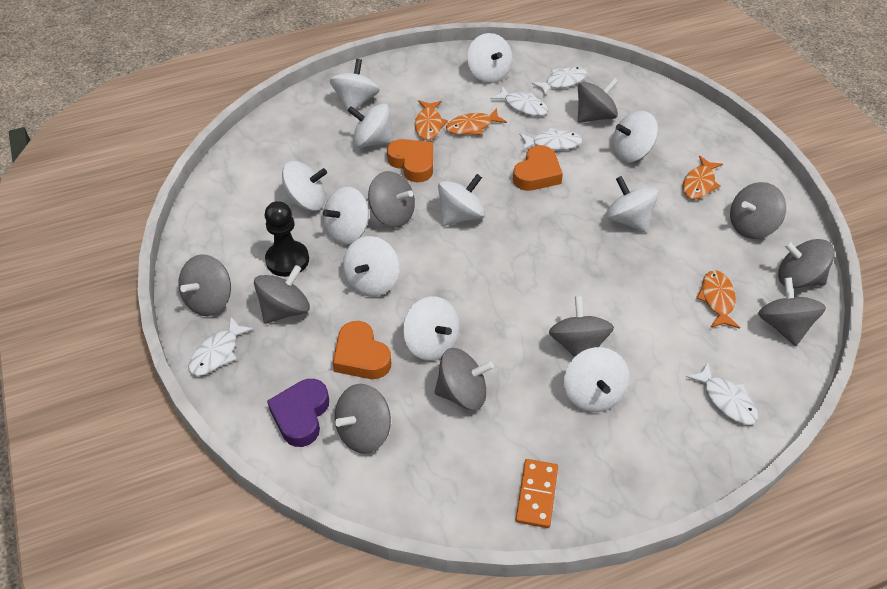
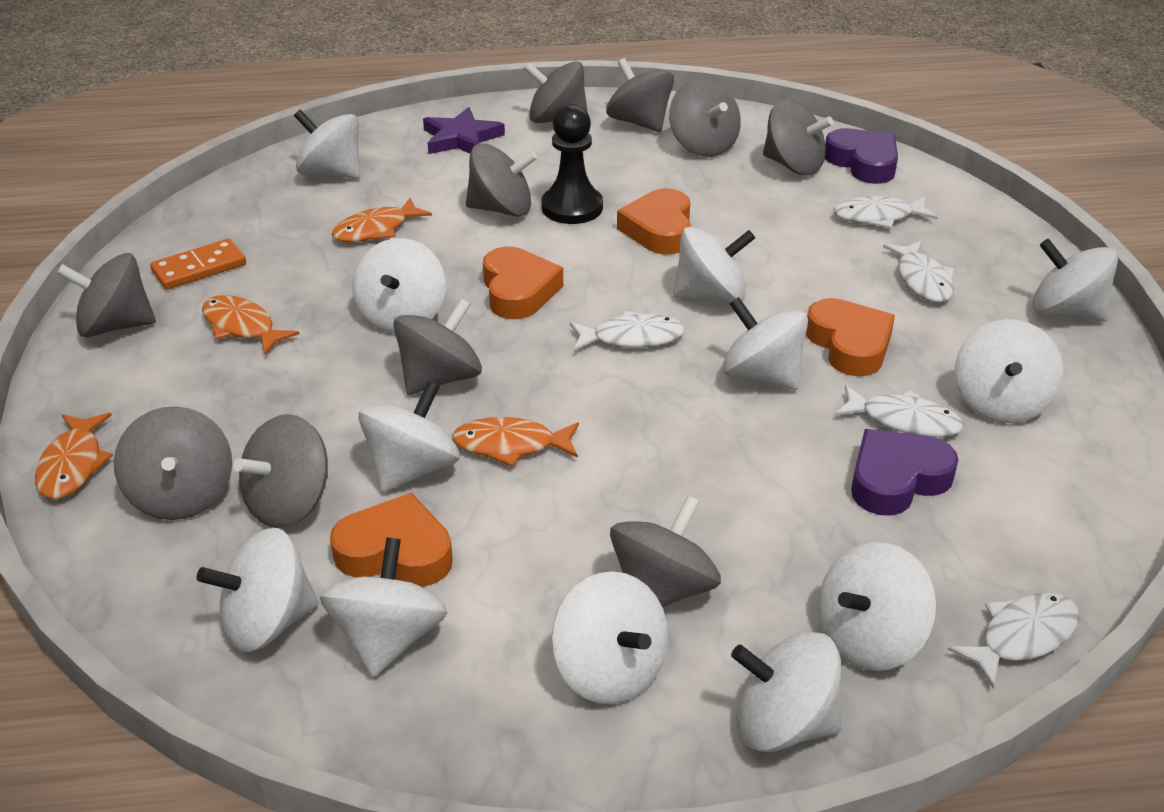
orange heart: 3 -> 4
purple heart: 1 -> 2
purple star: 0 -> 1
white spinning top: 11 -> 12

